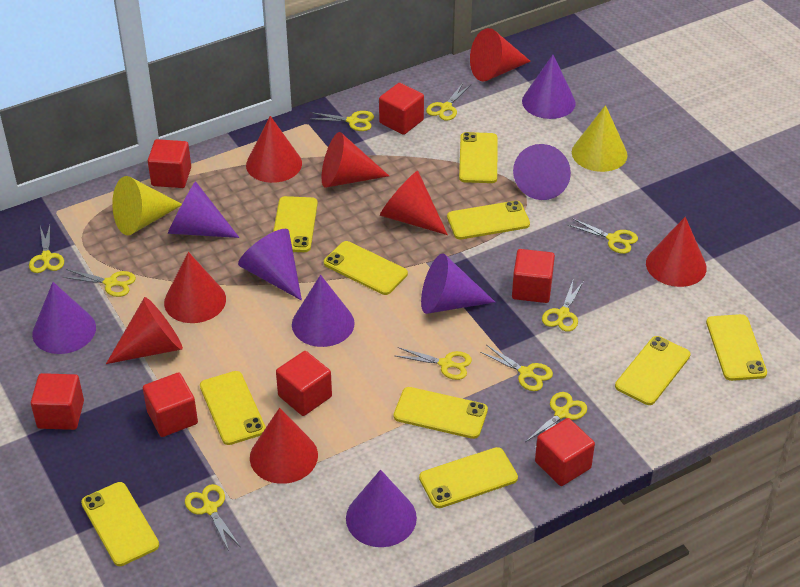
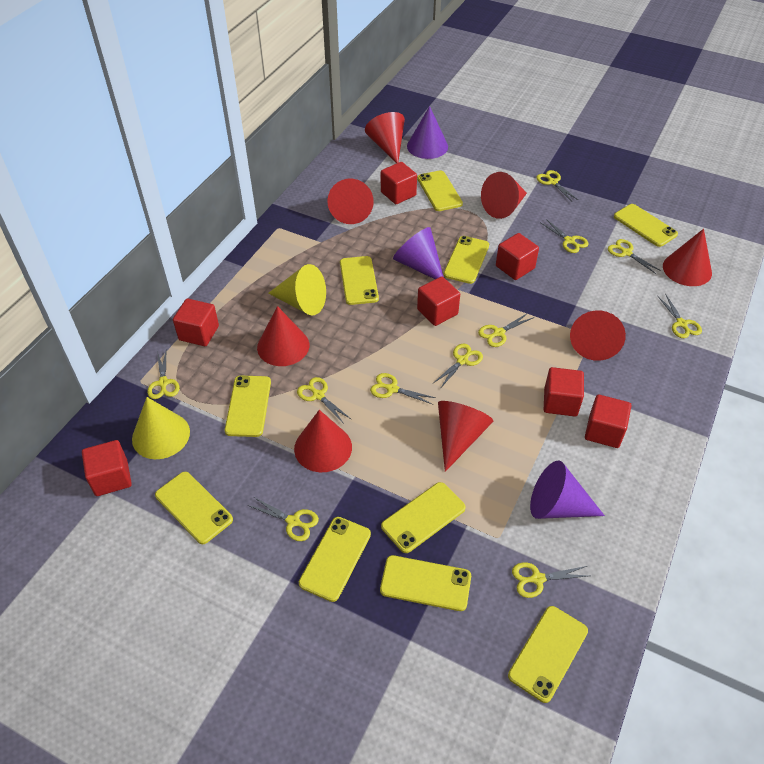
purple cone: 8 -> 3
yellow scissors: 10 -> 11

